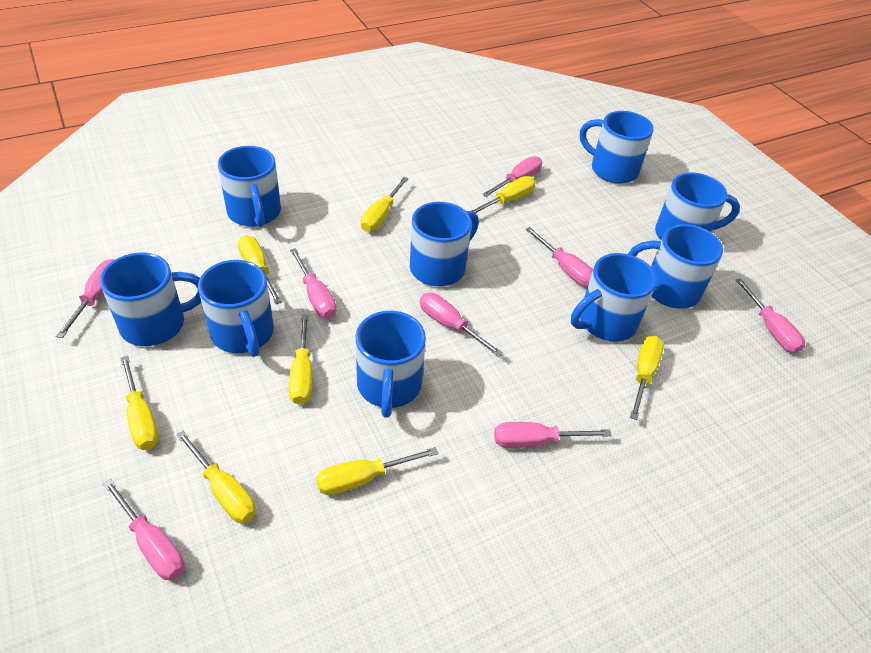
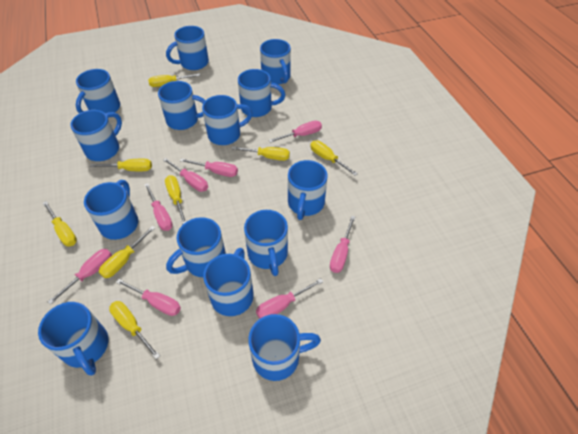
blue mug: 9 -> 14

